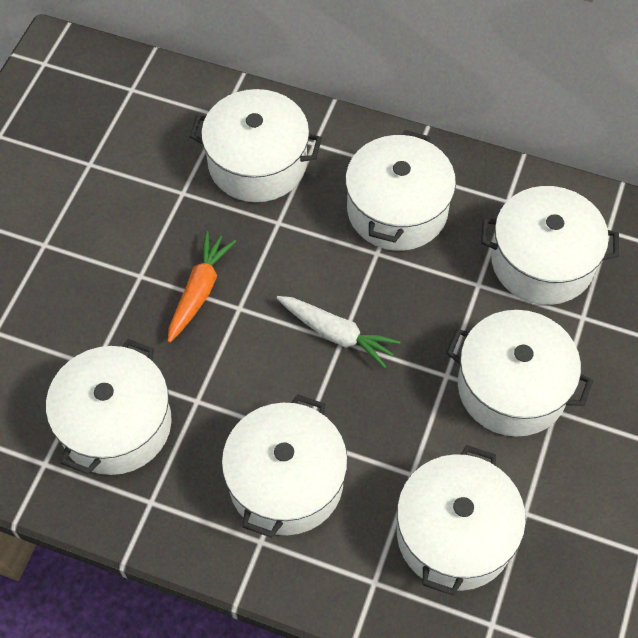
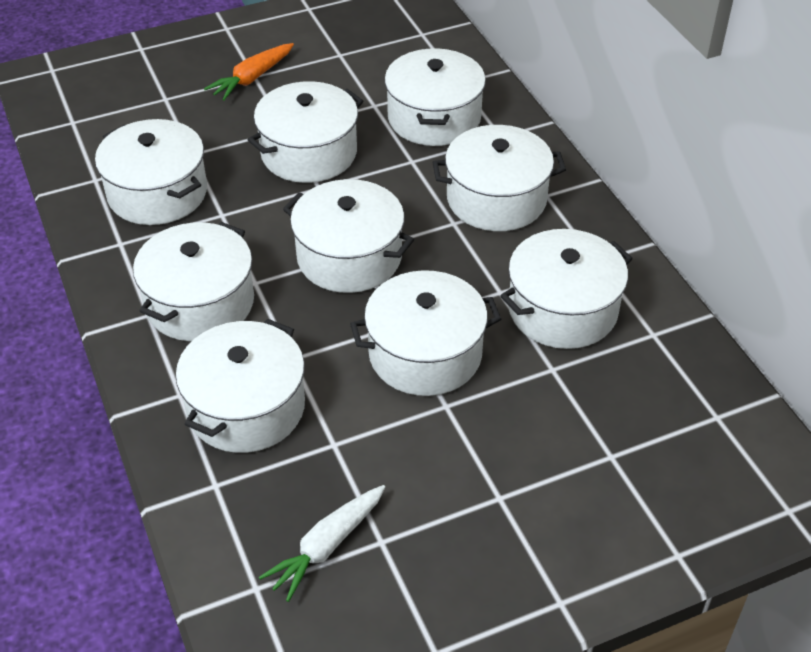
white pot: 7 -> 9

